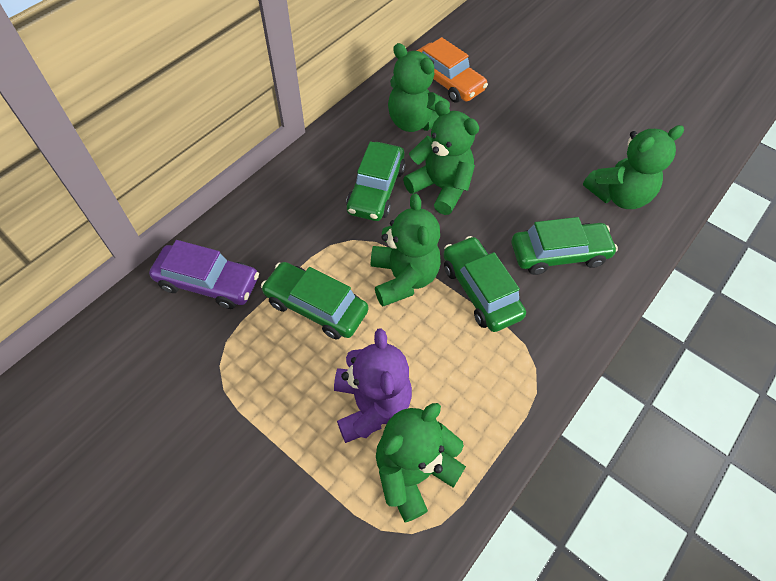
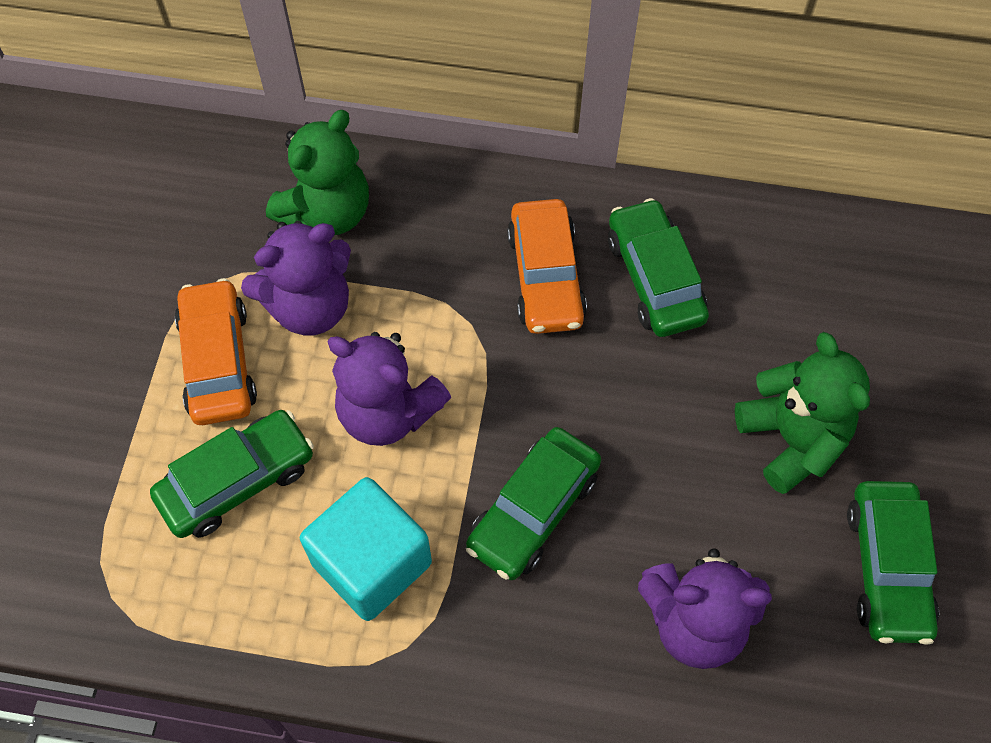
green teddy bear: 5 -> 2
orange car: 1 -> 2
purple car: 1 -> 0
purple teddy bear: 1 -> 3
turquoise cube: 0 -> 1

